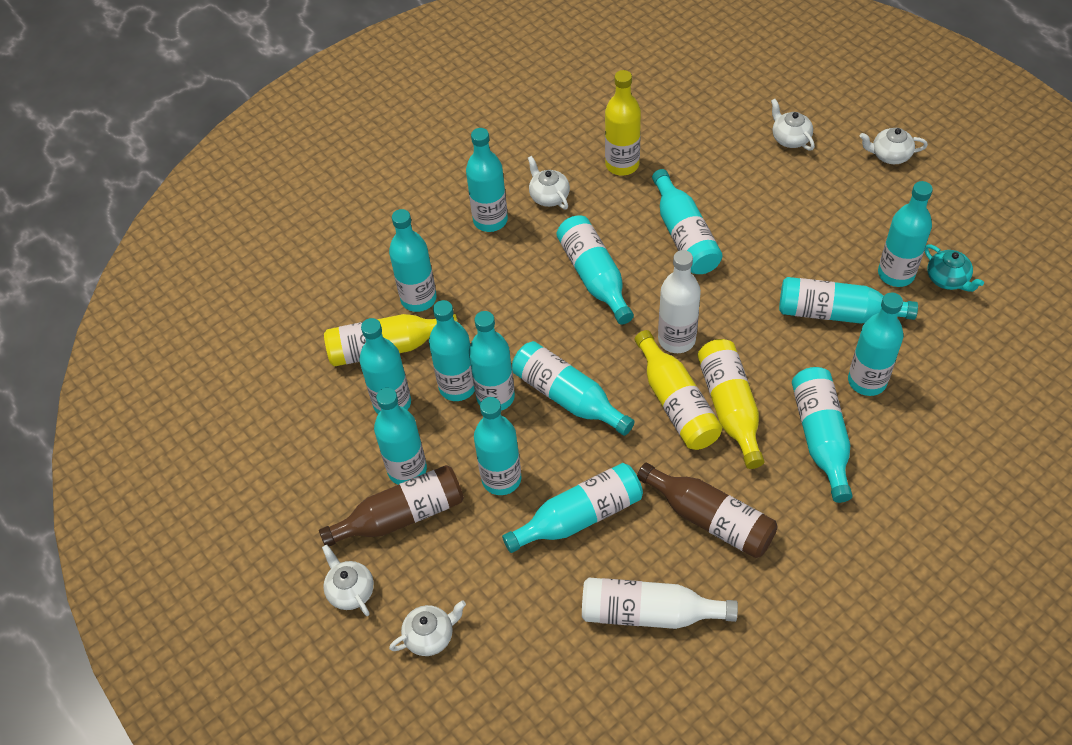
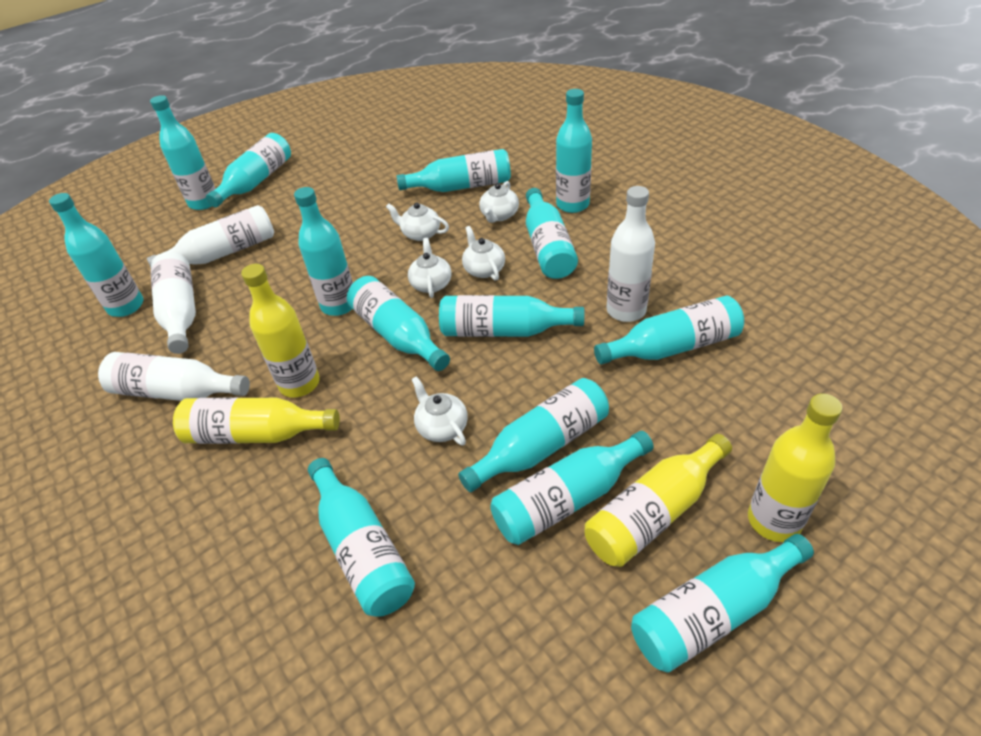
brown bottle: 2 -> 0
turquoise bottle: 15 -> 14
turquoise teapot: 1 -> 0
white bottle: 2 -> 4

